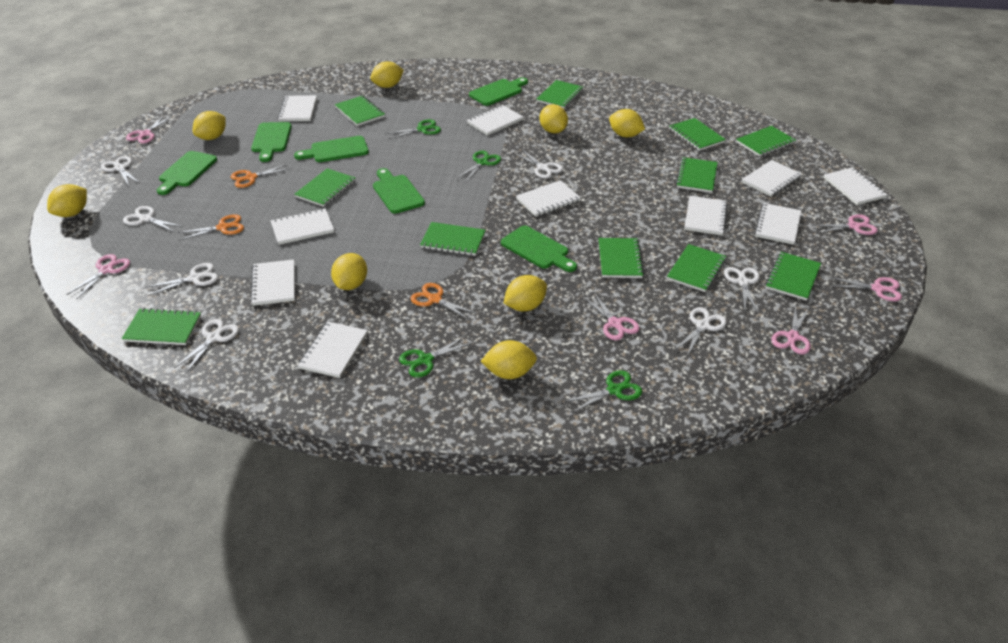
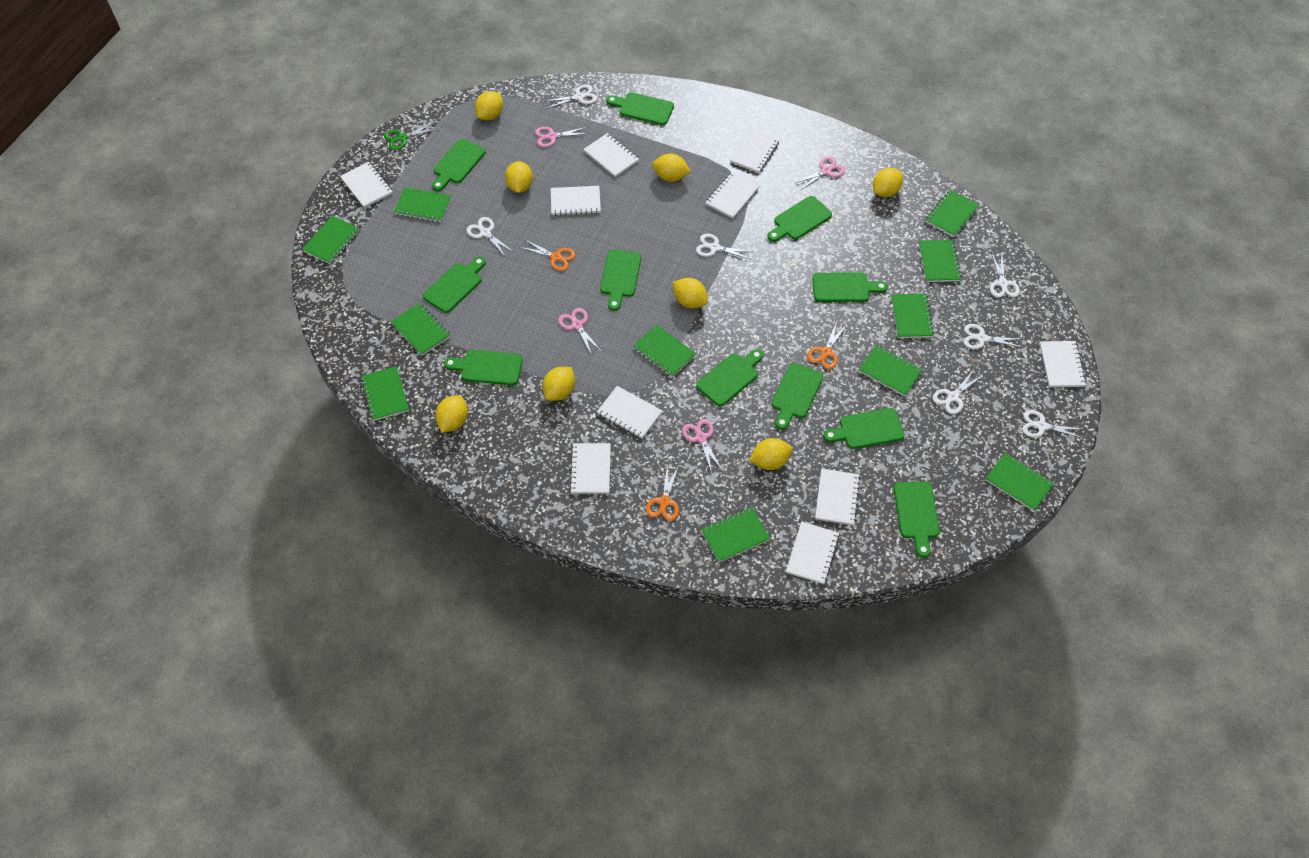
green cutting board: 6 -> 11
green scissors: 4 -> 1
pink scissors: 6 -> 4

